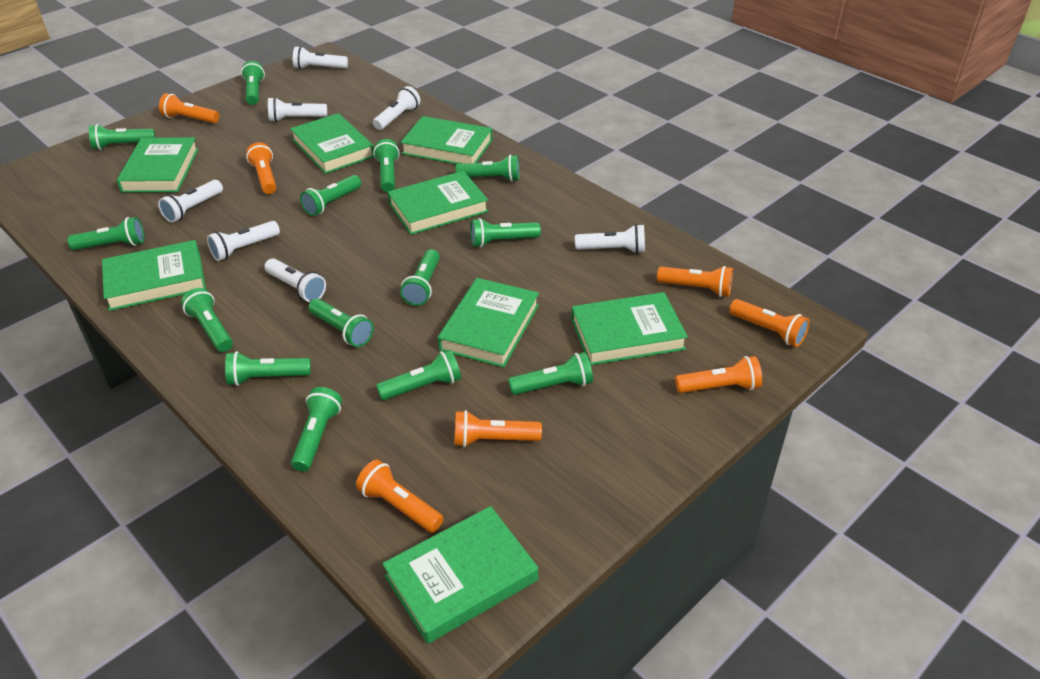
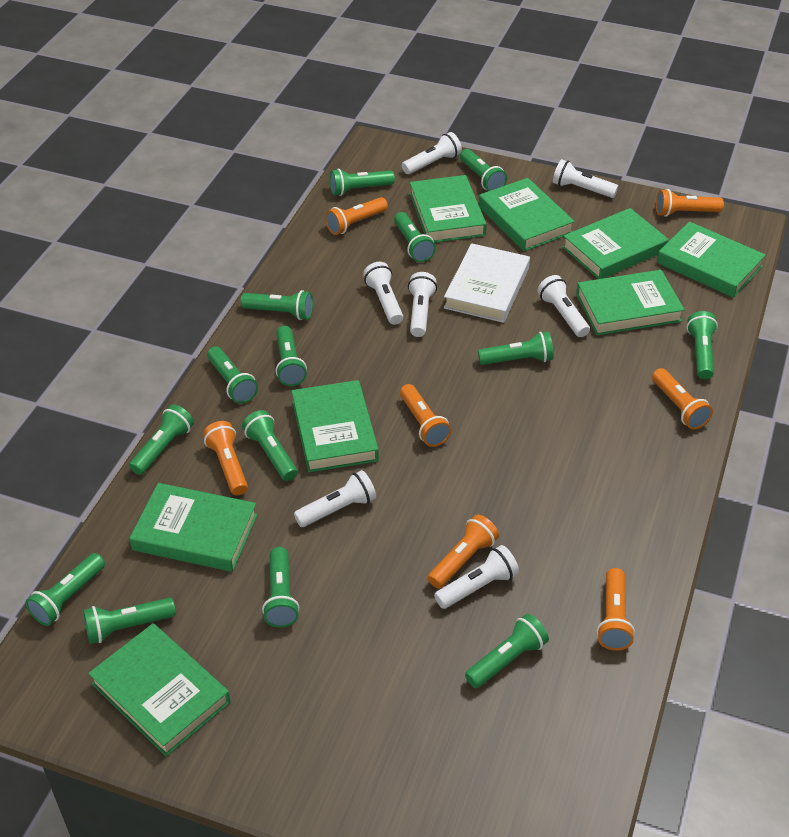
white book: 0 -> 1

